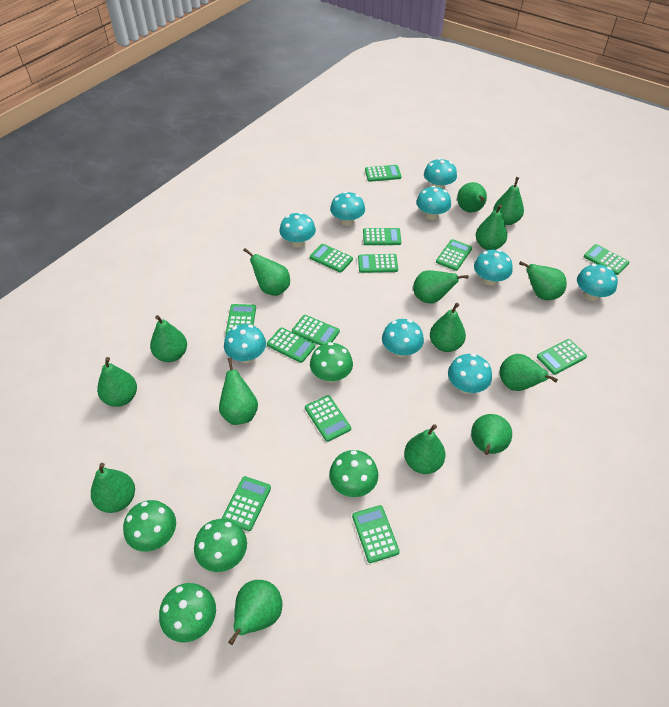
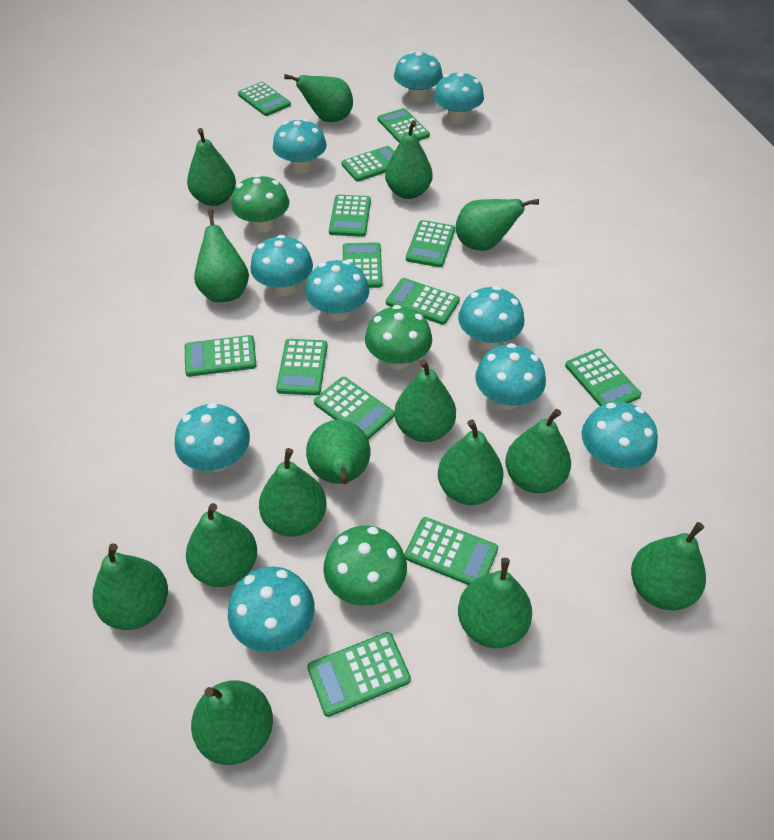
green mushroom: 5 -> 3
turquoise mushroom: 9 -> 10

